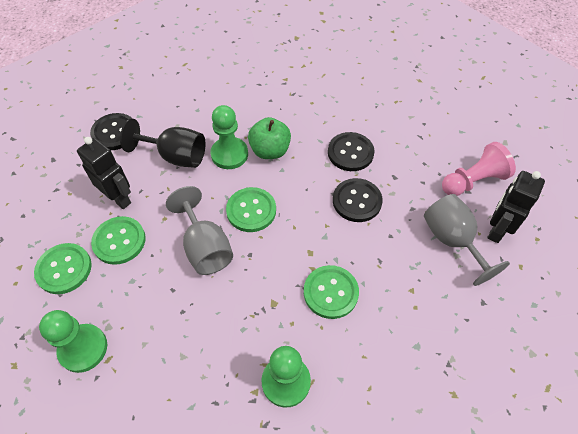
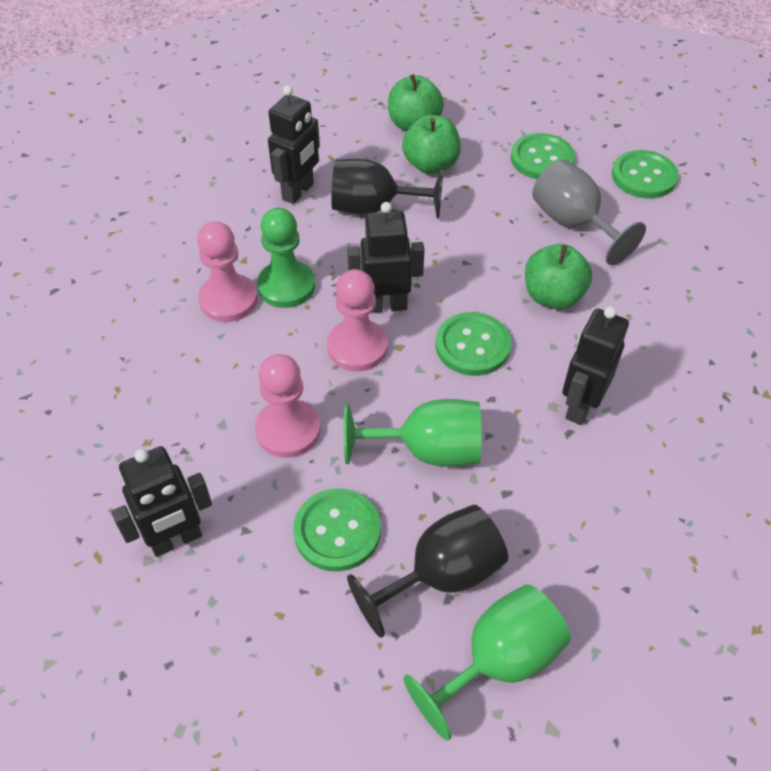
black button: 3 -> 0
black goblet: 1 -> 2
black robot: 2 -> 4
green apple: 1 -> 3
green goblet: 0 -> 2
green pawn: 3 -> 1
grey goblet: 2 -> 1
pink pawn: 1 -> 3

